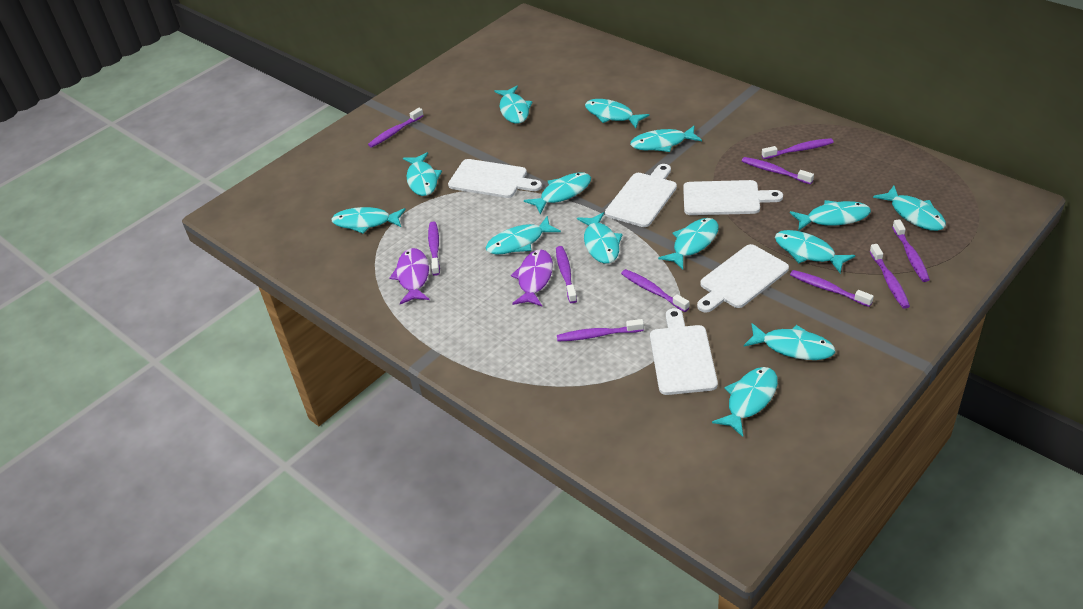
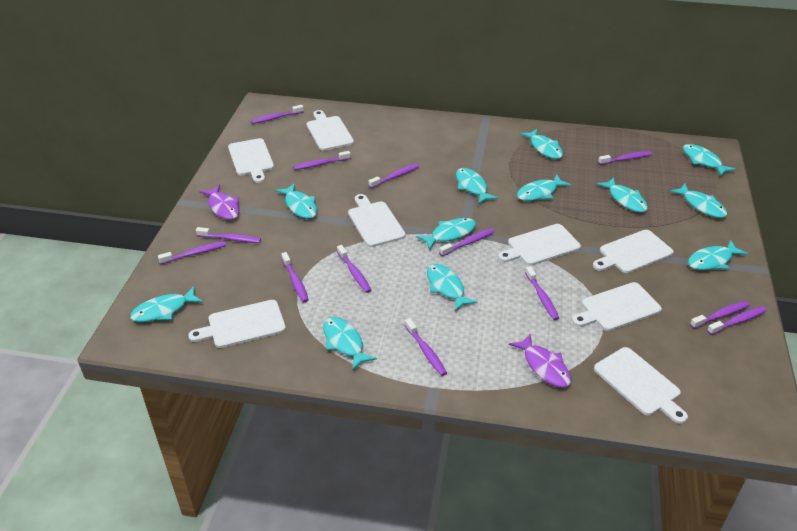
purple toothbrush: 10 -> 13
turquoise fish: 14 -> 12
white cutting board: 5 -> 8

